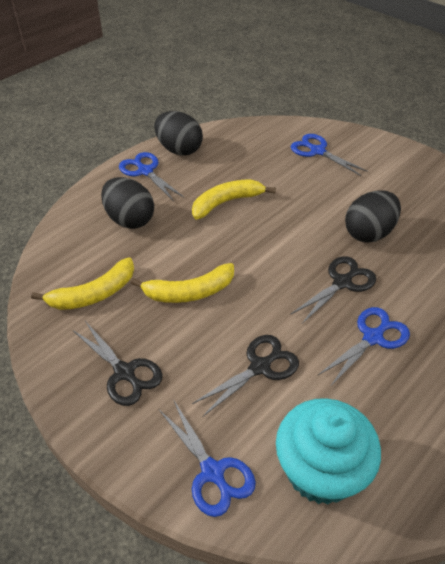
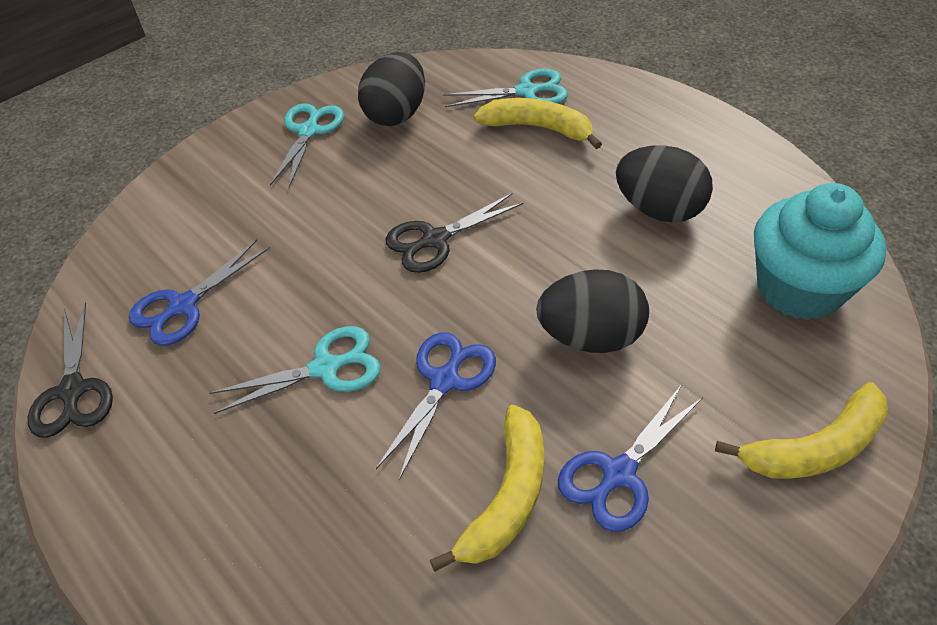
black scissors: 3 -> 2
blue scissors: 4 -> 3
turquoise scissors: 0 -> 3

